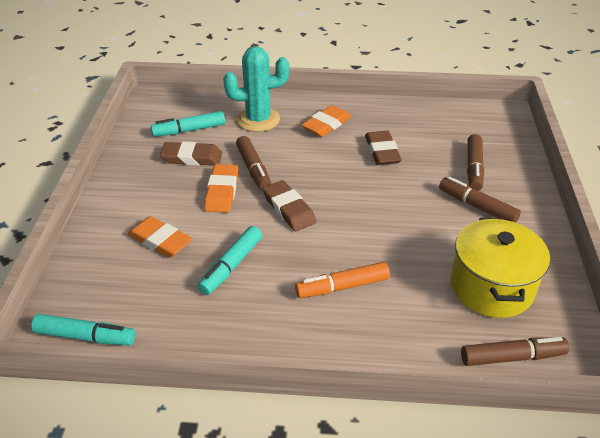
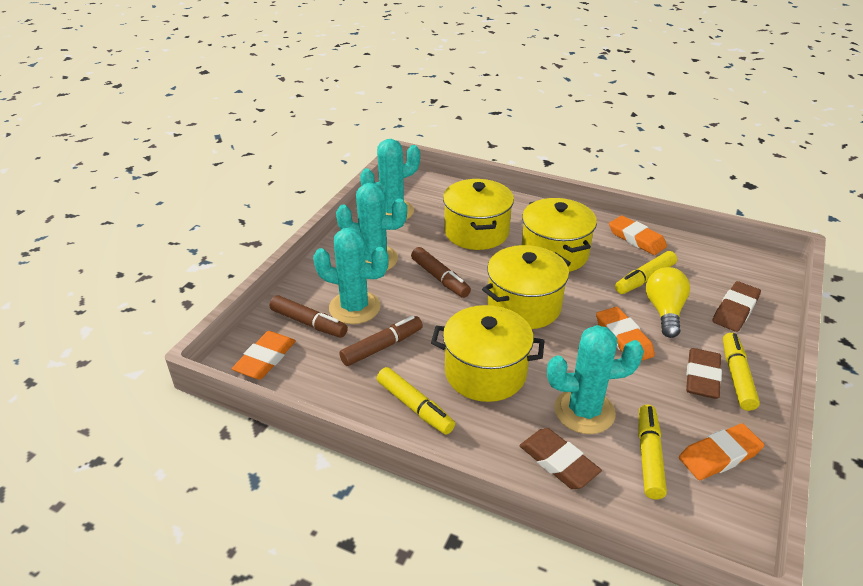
brown marker: 4 -> 3
orange eraser: 3 -> 4
orange marker: 1 -> 0
turquoise cactus: 1 -> 4
turquoise marker: 3 -> 0
yellow light bulb: 0 -> 1
yellow marker: 0 -> 4
yellow pot: 1 -> 4

